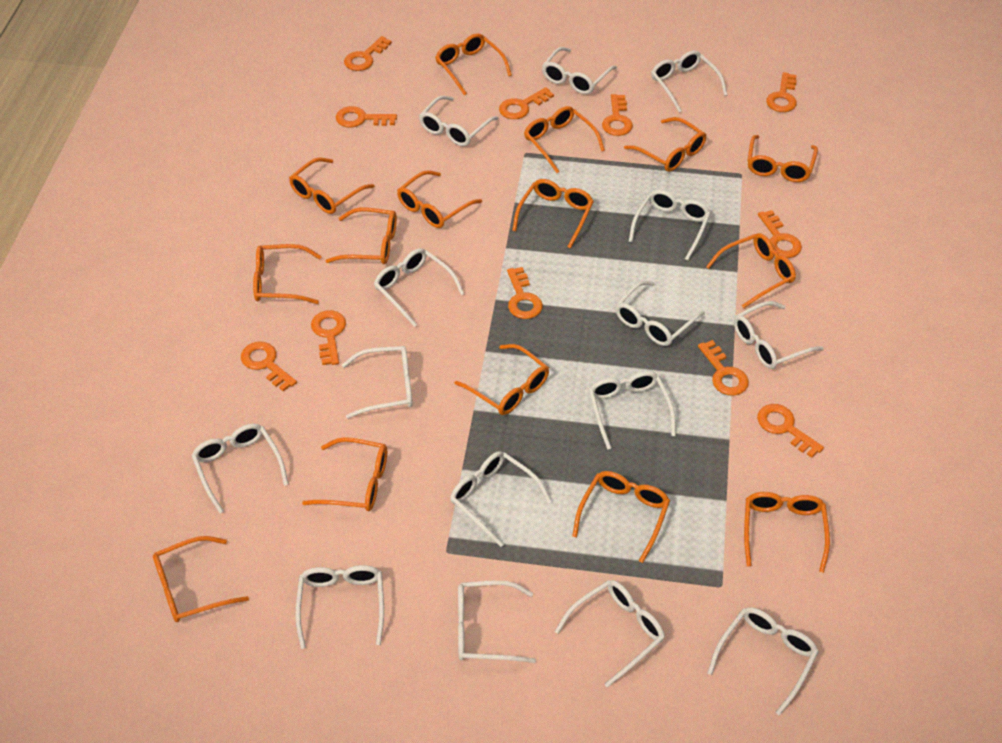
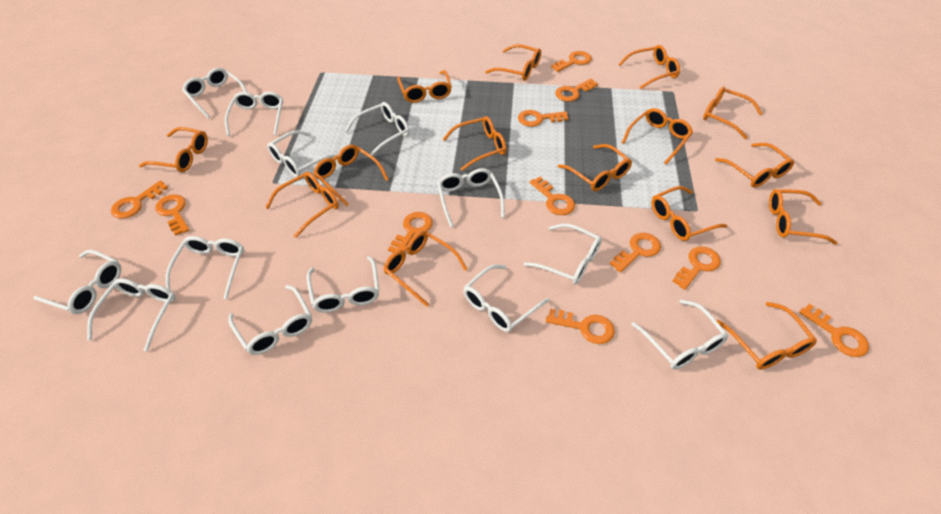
white glasses: 15 -> 13

